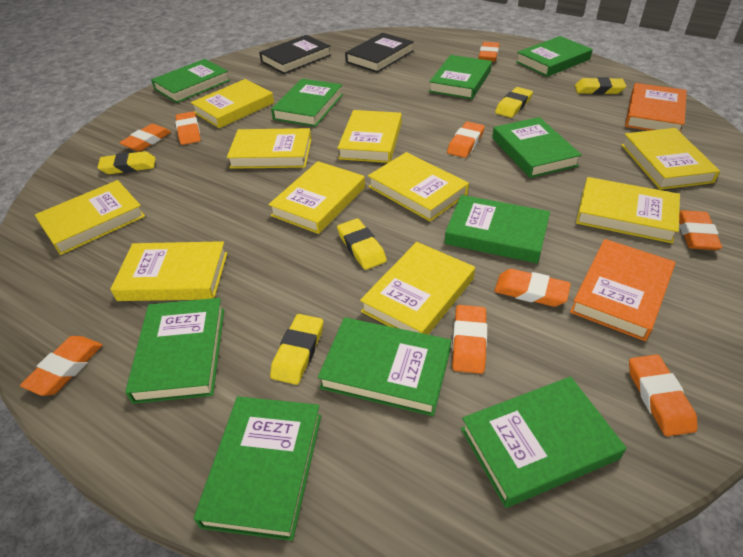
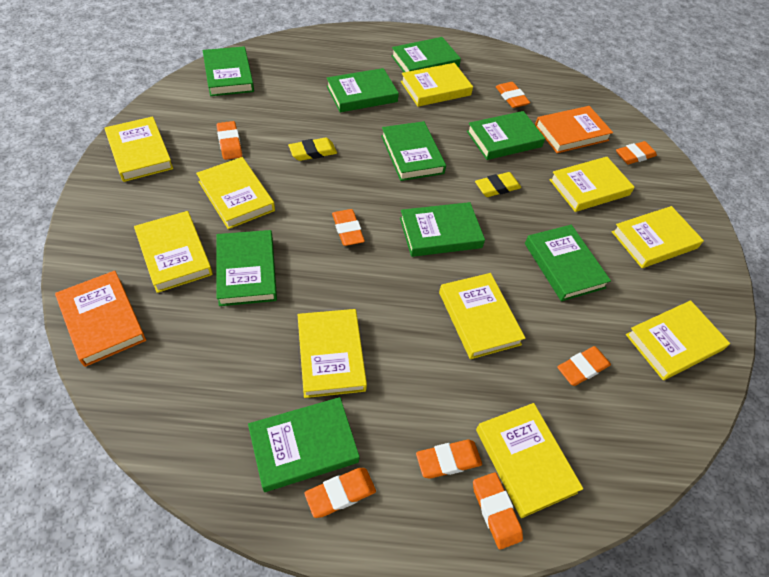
black book: 2 -> 0
green book: 10 -> 9
orange eraser: 9 -> 8
yellow eraser: 5 -> 2

